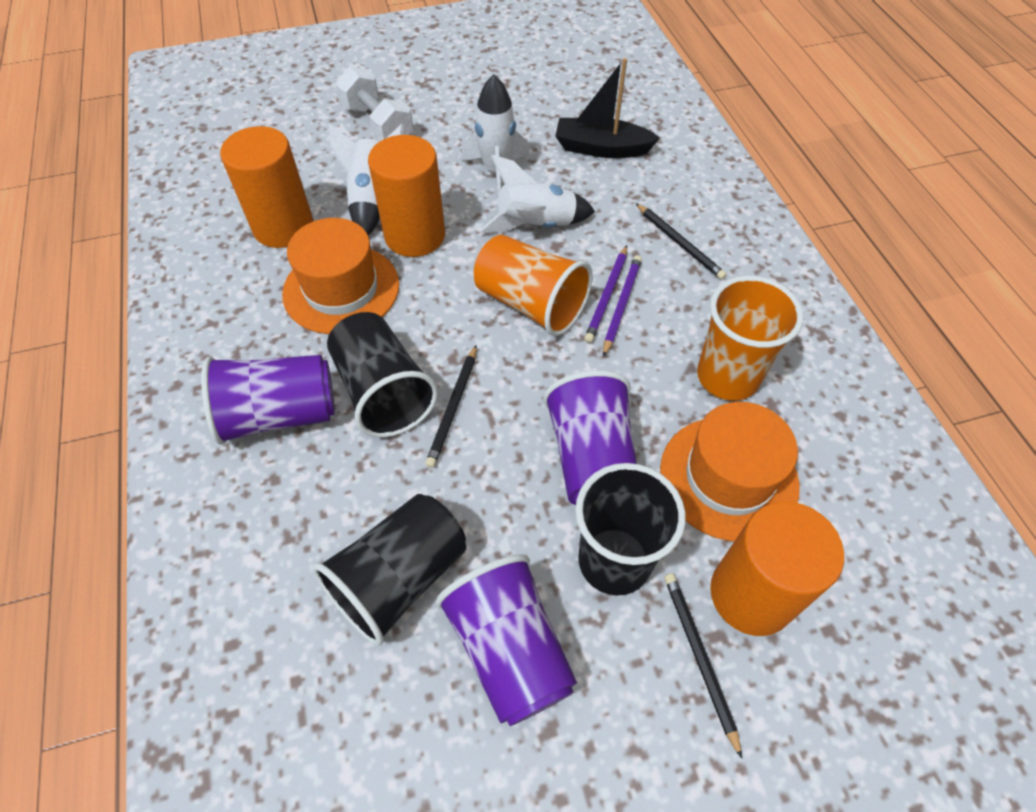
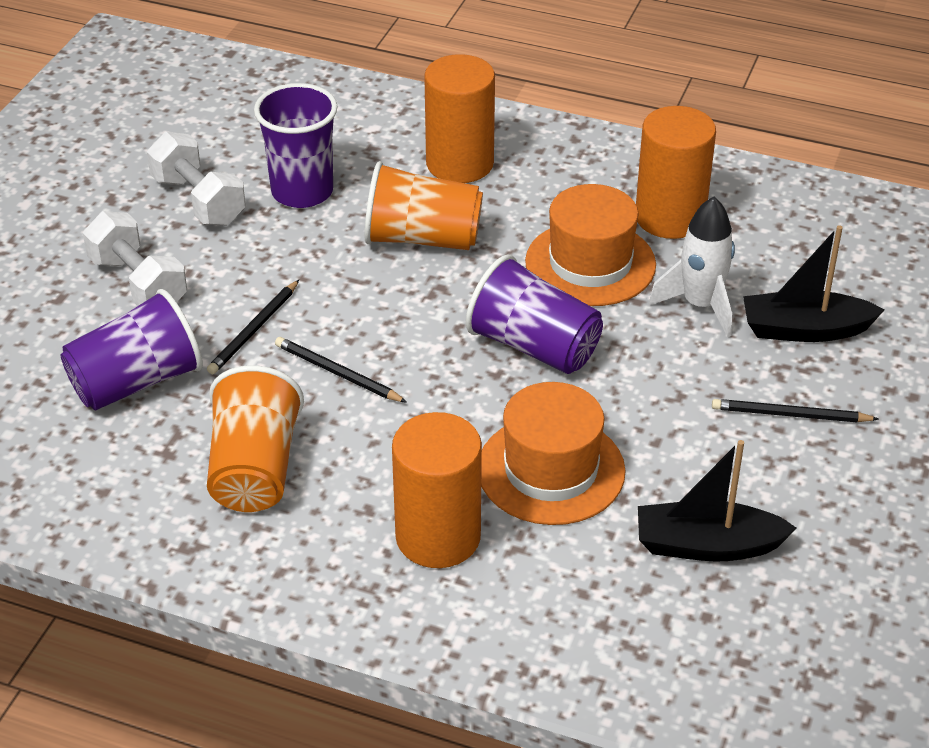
black boat: 1 -> 2
black cup: 3 -> 0
purple pencil: 2 -> 0
white dumbbell: 1 -> 2
white rocket: 3 -> 1

